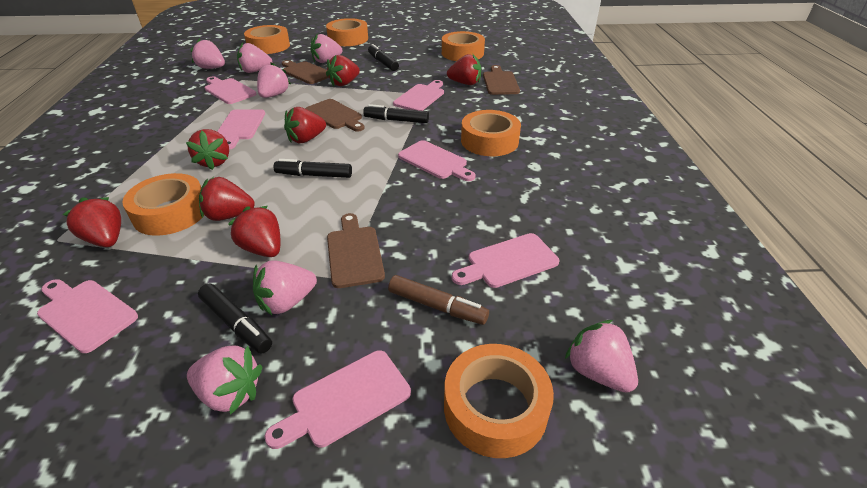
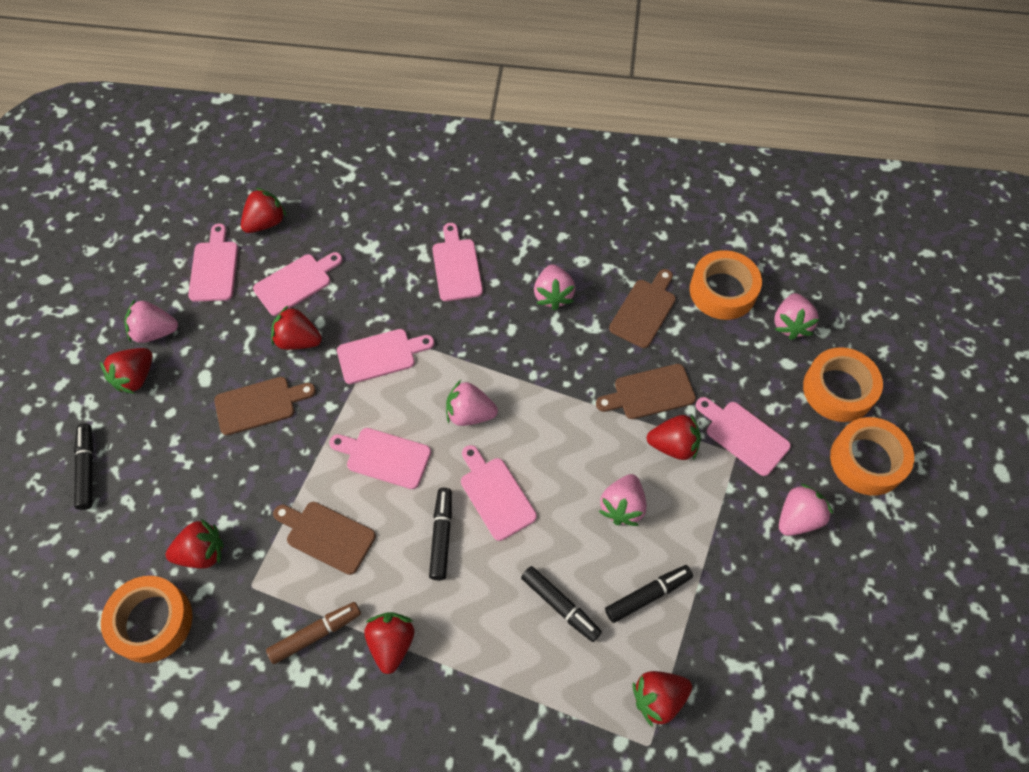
orange tape: 6 -> 4
pink strawberry: 7 -> 6

